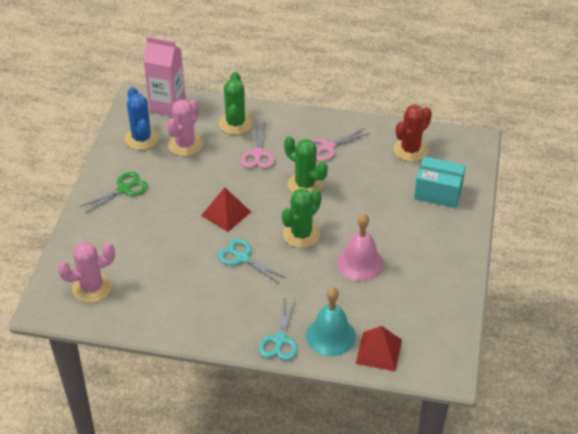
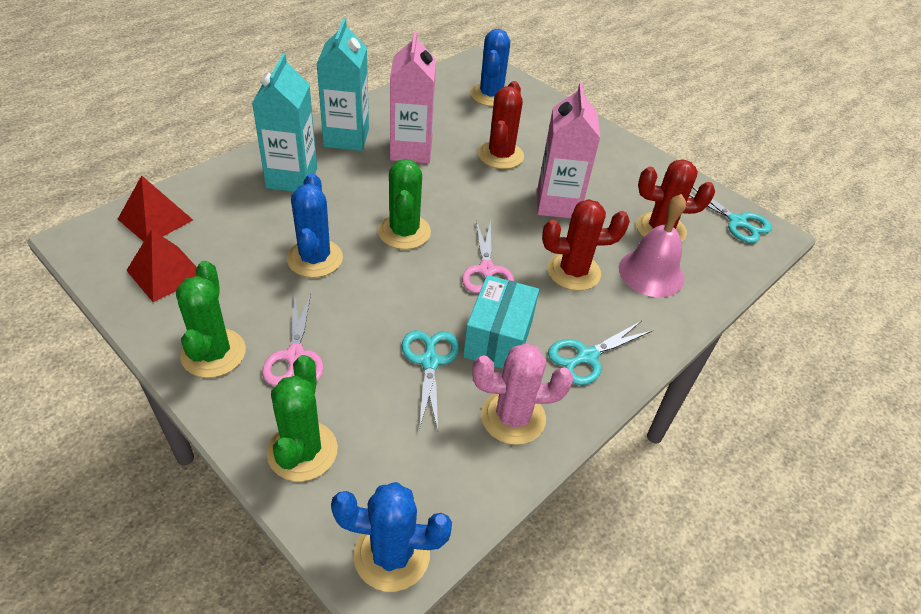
blue cactus: 1 -> 3
green scissors: 1 -> 0
pink cactus: 2 -> 1
pink carton: 1 -> 2
red cactus: 1 -> 3
turquoise bell: 1 -> 0
turquoise carton: 0 -> 2
turquoise scissors: 2 -> 3

